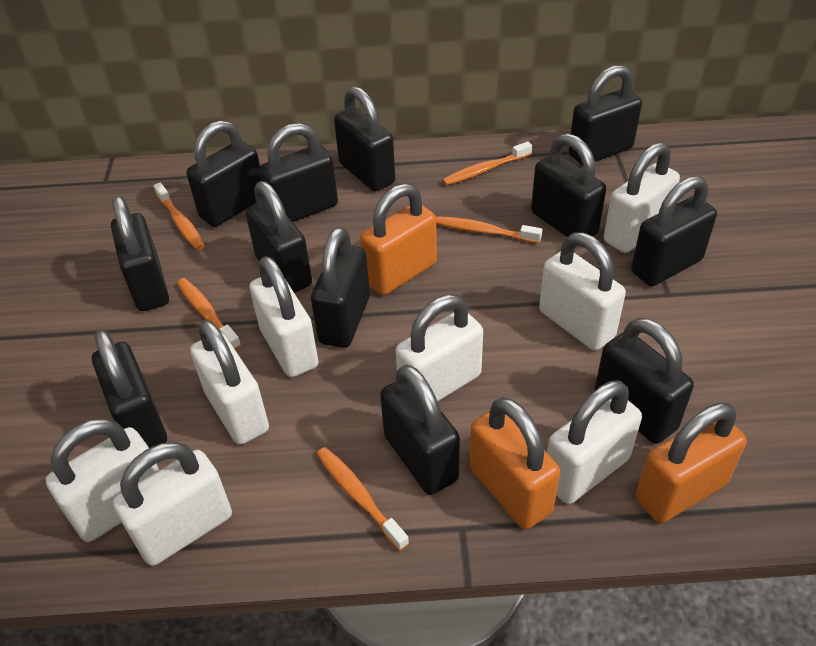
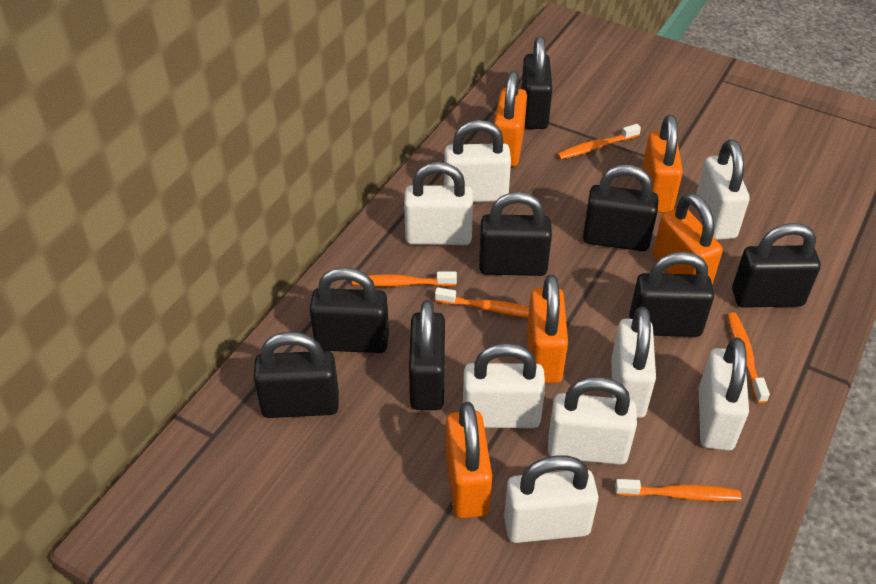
black padlock: 12 -> 8
orange padlock: 3 -> 5

